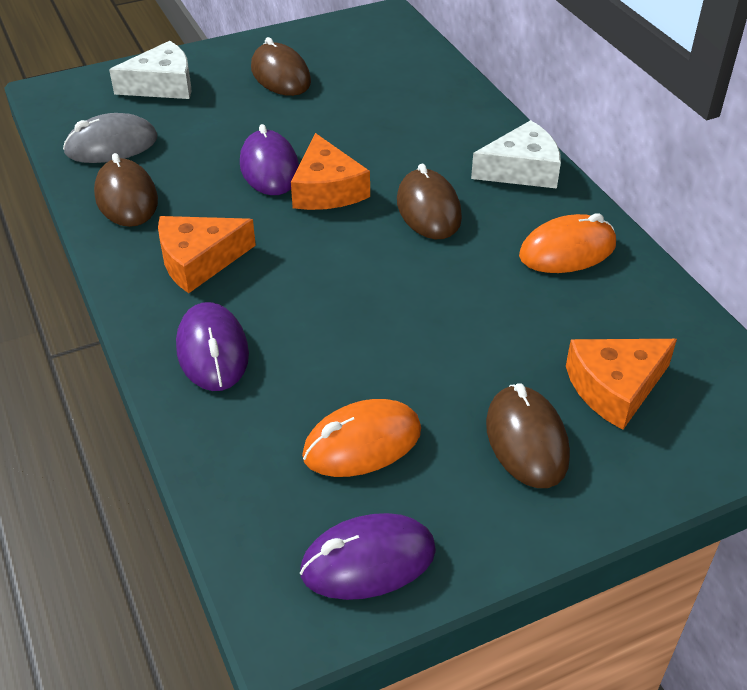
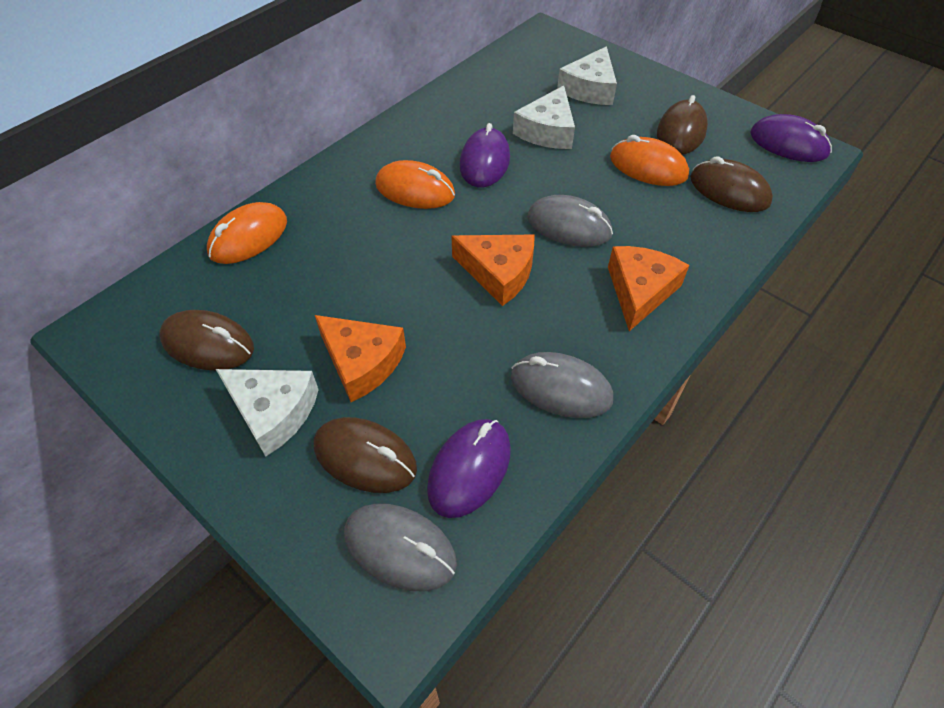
grey mouse: 1 -> 3
orange mouse: 2 -> 3
white cheese: 2 -> 3

